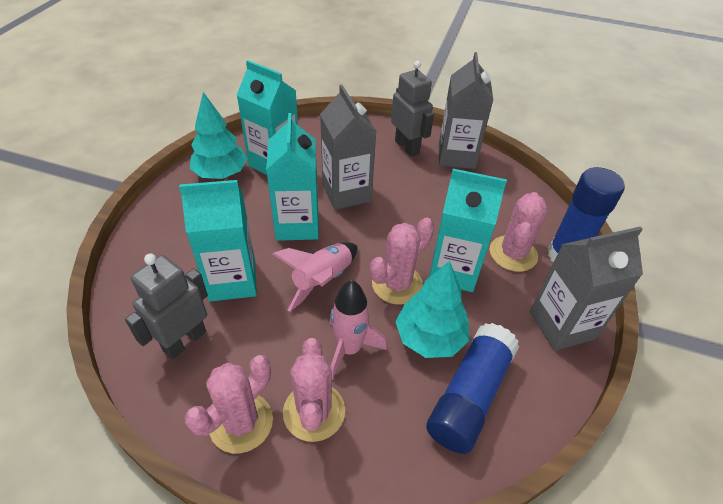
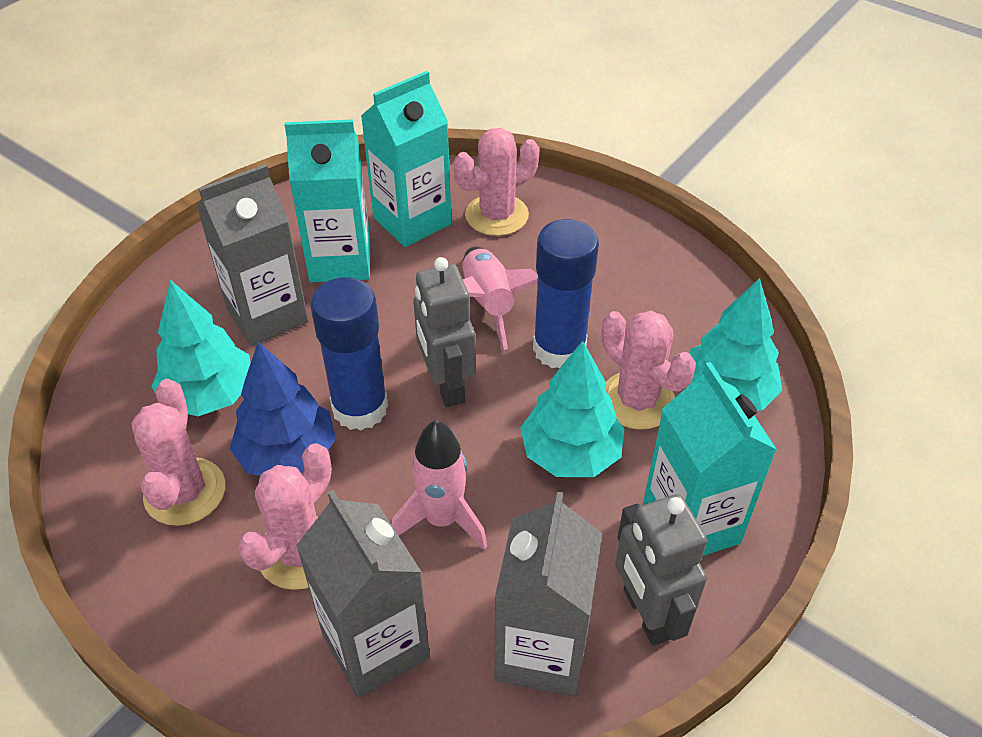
blue tree: 0 -> 1
turquoise carton: 4 -> 3
turquoise tree: 2 -> 3

